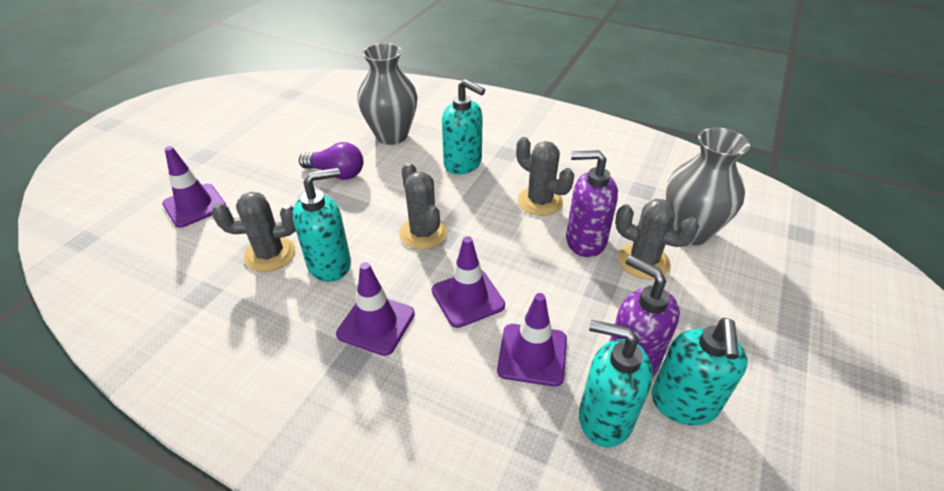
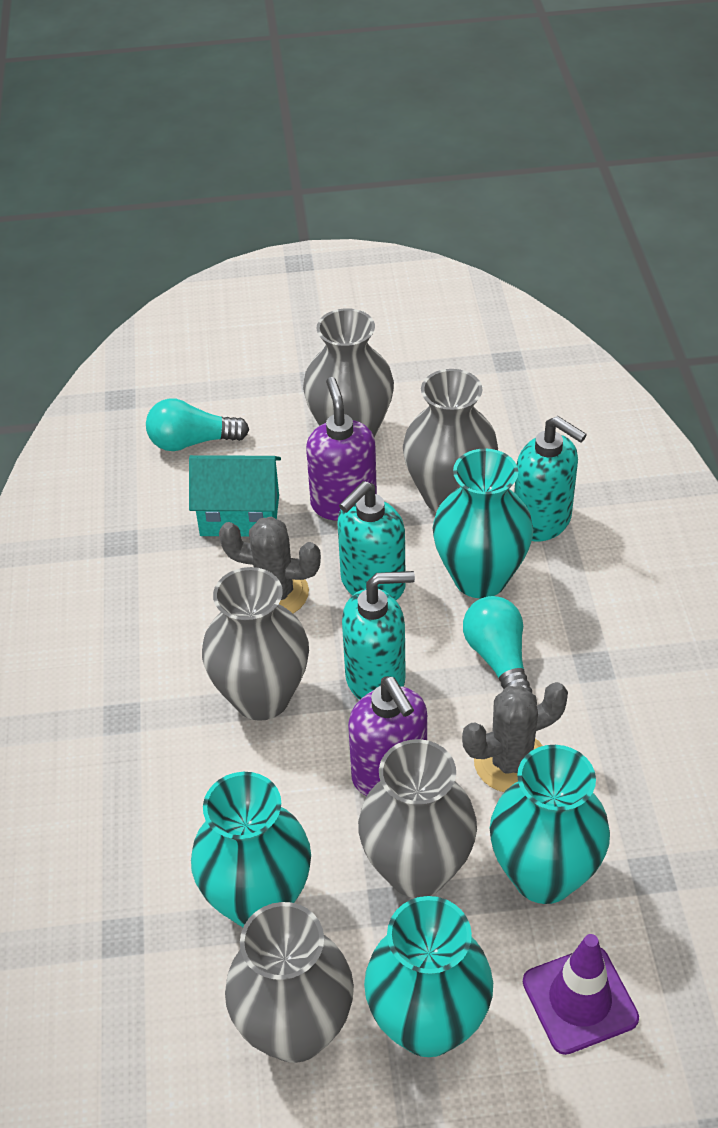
grey cactus: 4 -> 2
grey vase: 2 -> 5
purple light bulb: 1 -> 0
purple traffic cone: 4 -> 1
turquoise house: 0 -> 1
turquoise light bulb: 0 -> 2
turquoise soap dispenser: 4 -> 3
turquoise vase: 0 -> 4

